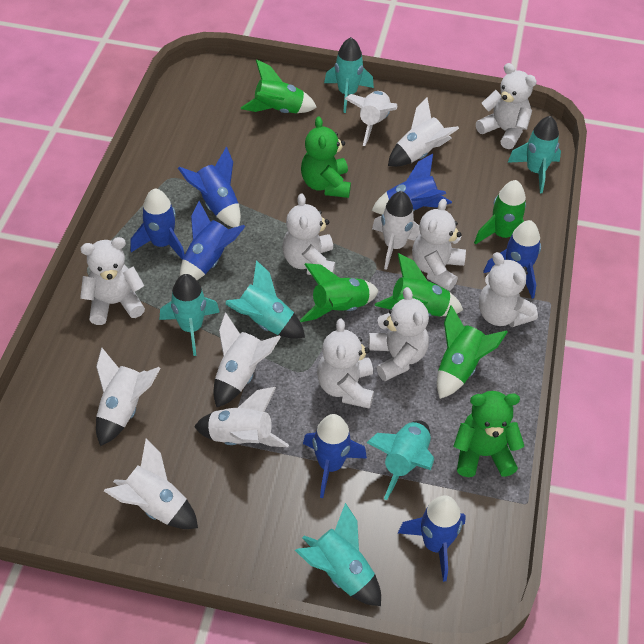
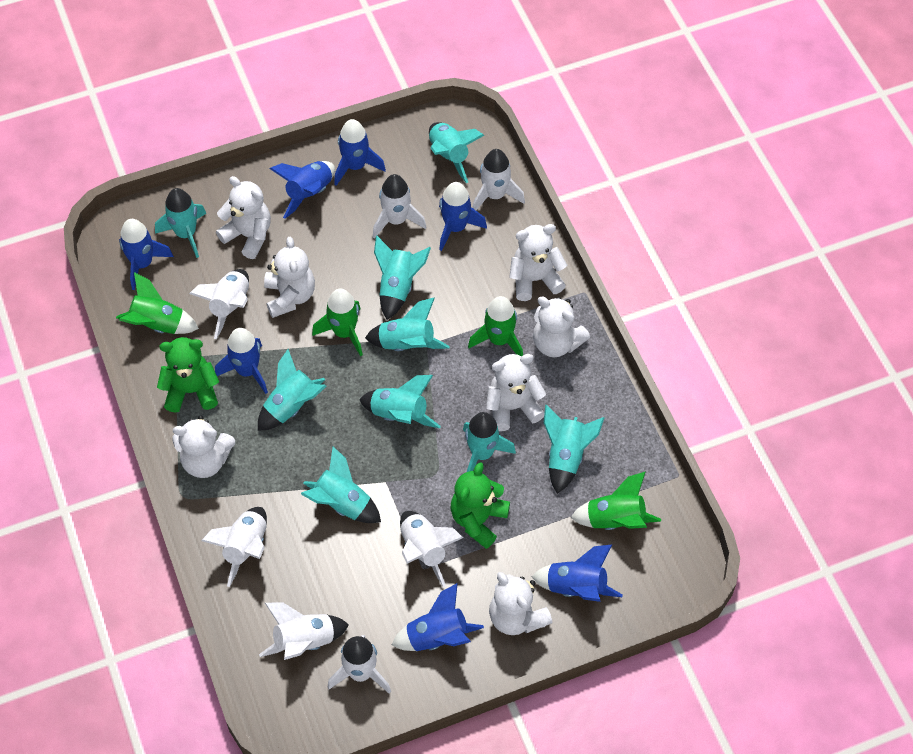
green rocket: 5 -> 4
turquoise rocket: 6 -> 9

